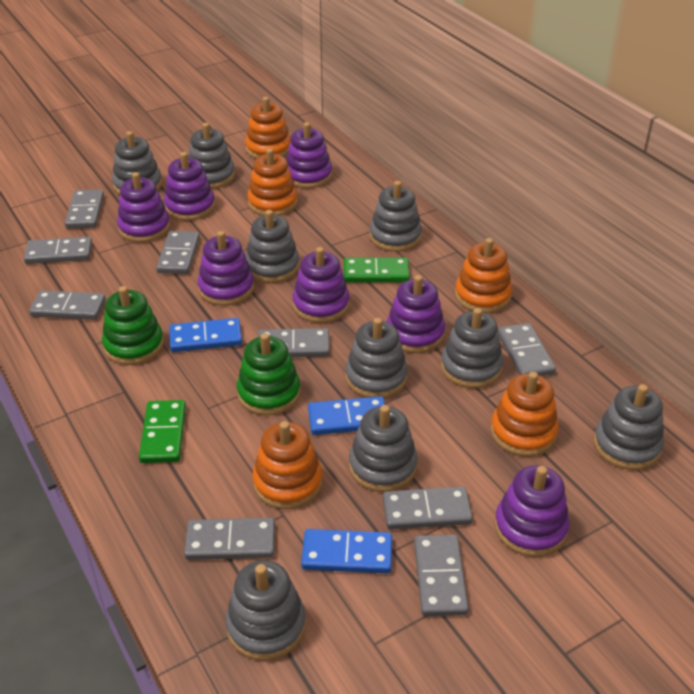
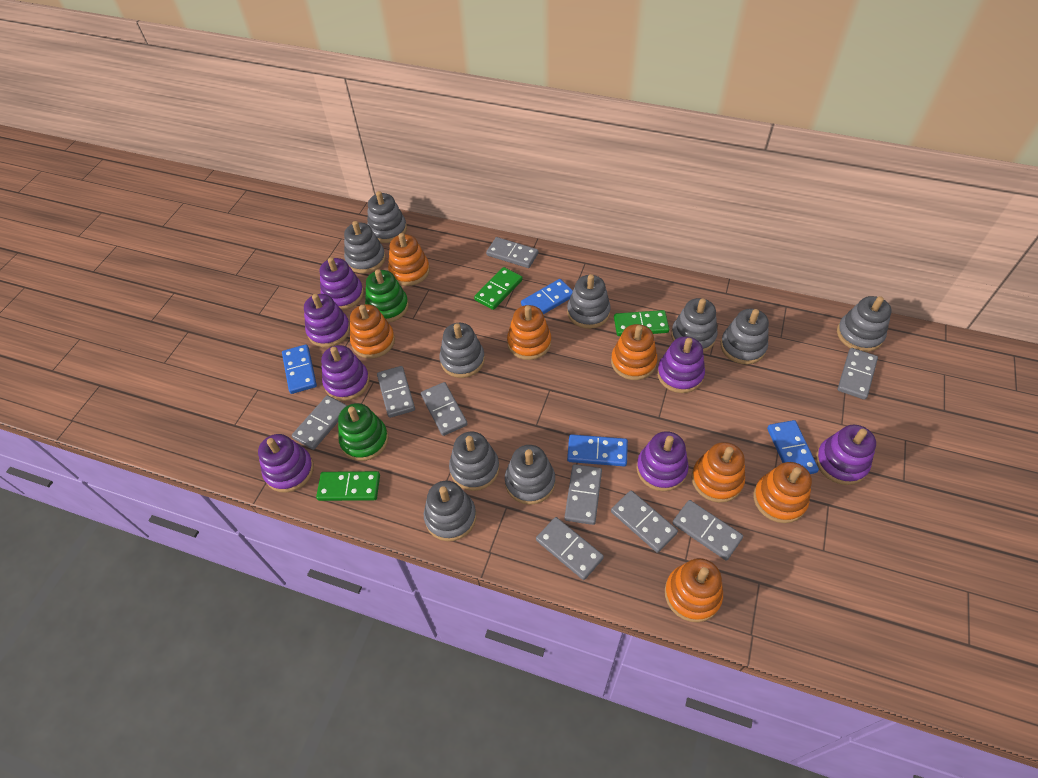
blue domino: 3 -> 4
green domino: 2 -> 3
grey stacking toy: 9 -> 10
orange stacking toy: 5 -> 7

